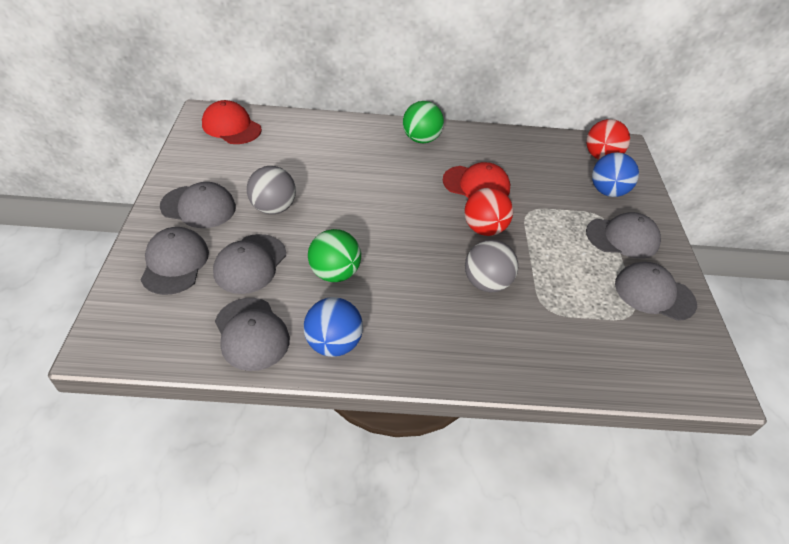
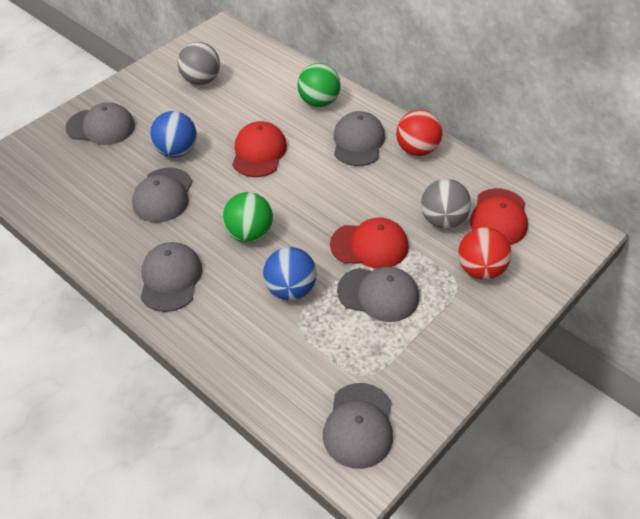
red cap: 2 -> 3

